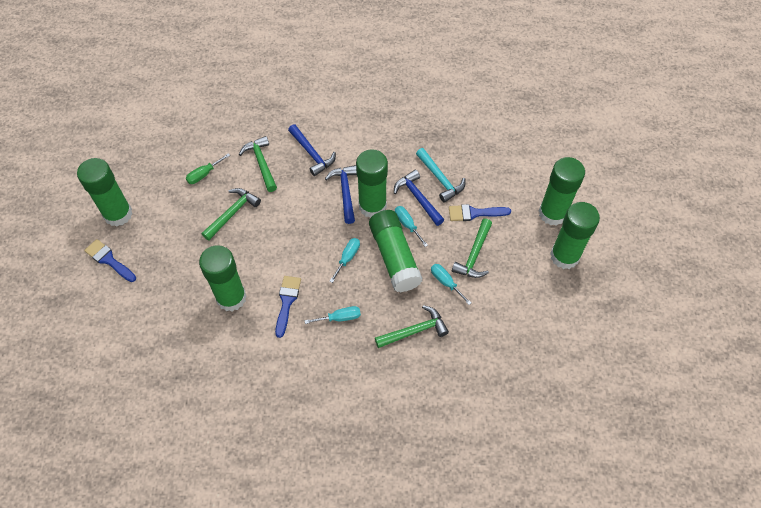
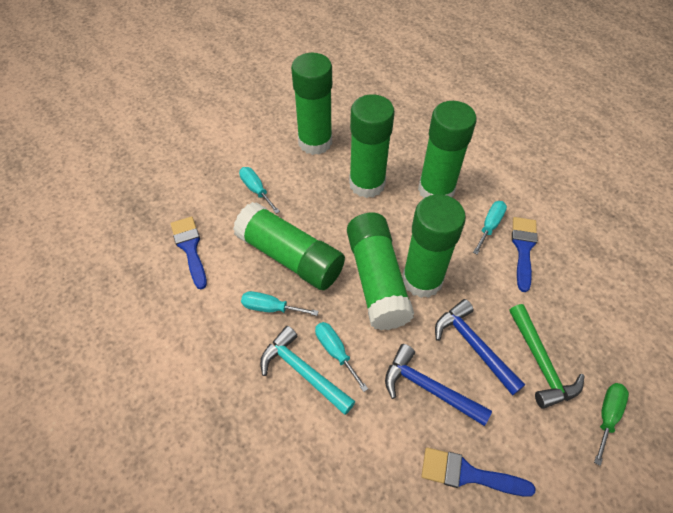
blue hammer: 3 -> 2
green hammer: 4 -> 1

